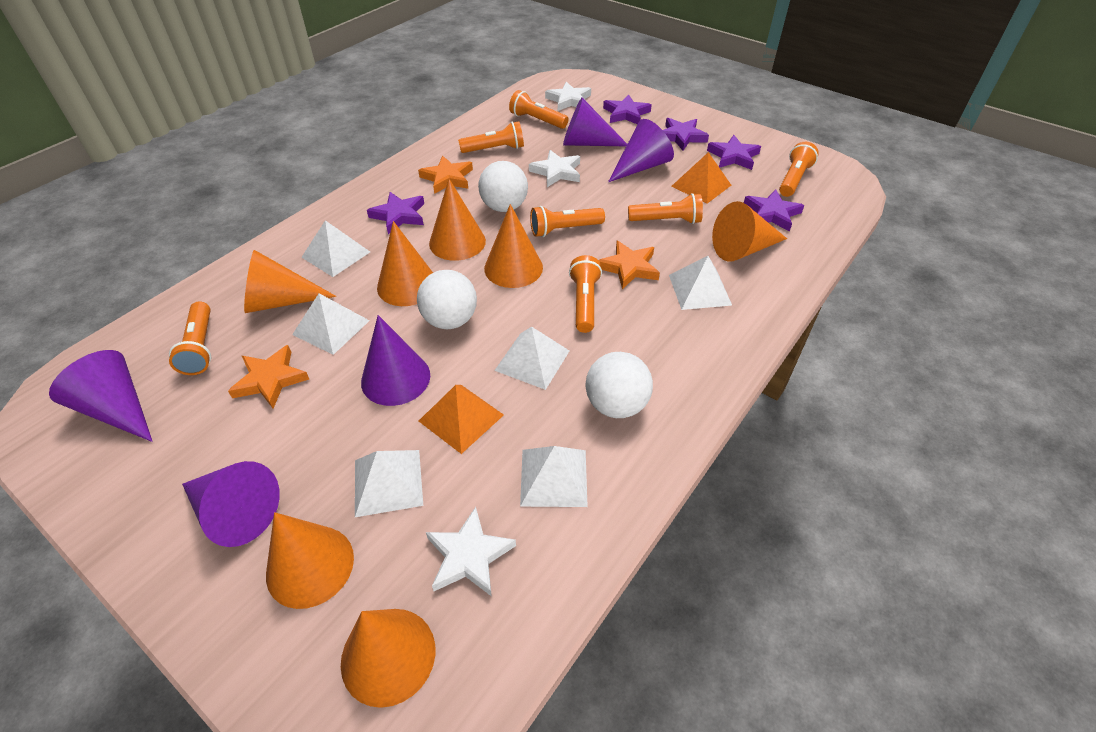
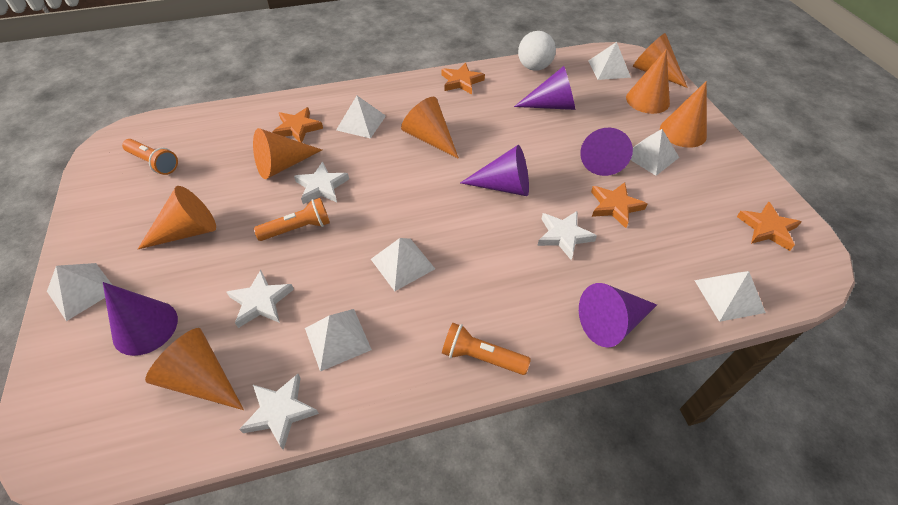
orange flashlight: 7 -> 3
orange pyramid: 2 -> 0
orange star: 3 -> 4
purple star: 5 -> 0
white ball: 3 -> 1
white pyramid: 6 -> 7
white star: 3 -> 4

